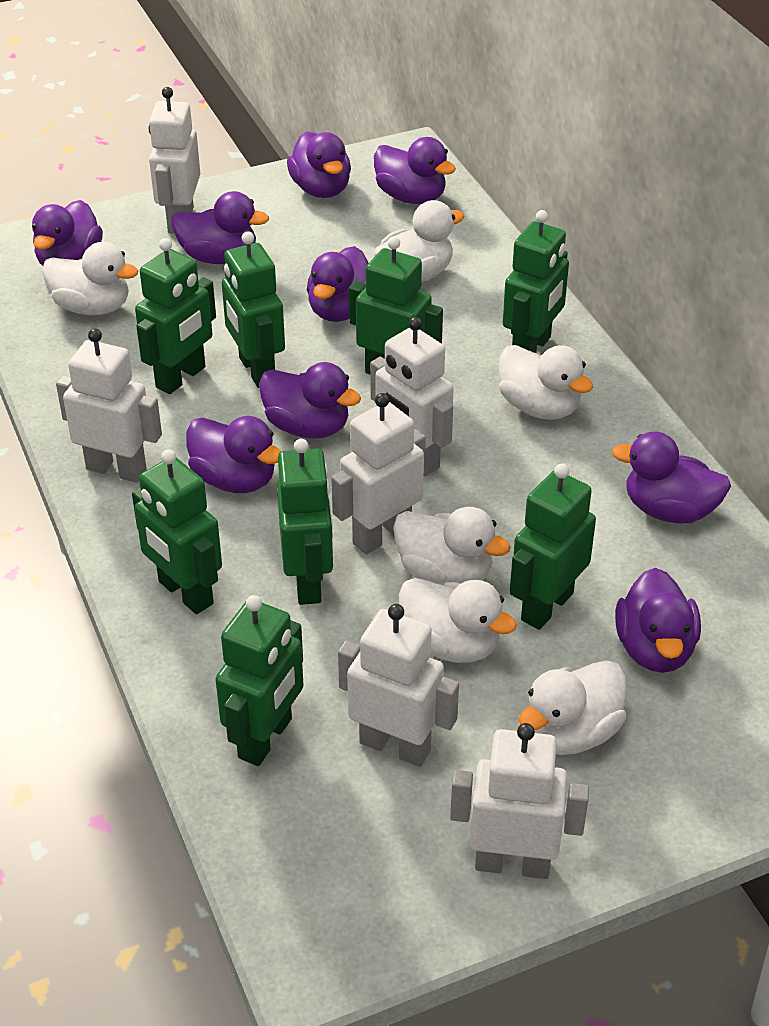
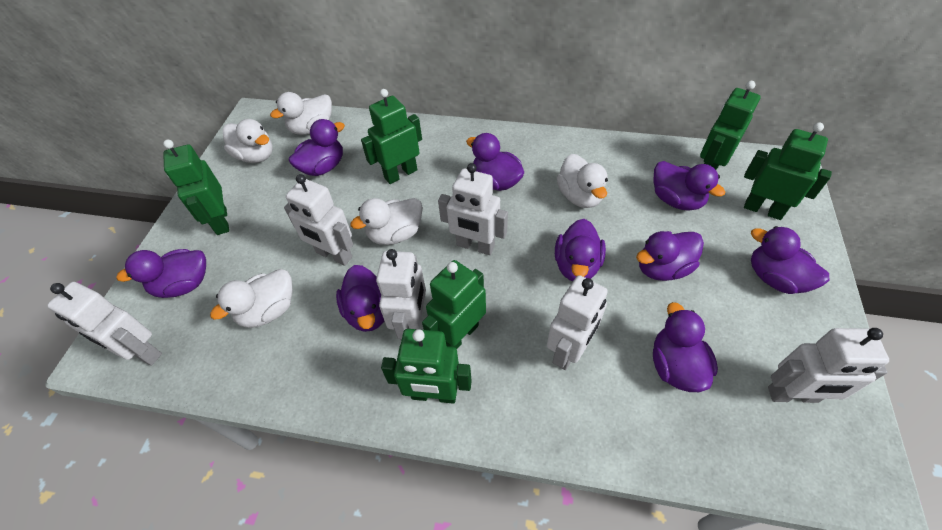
green robot: 8 -> 6
white duck: 6 -> 5

